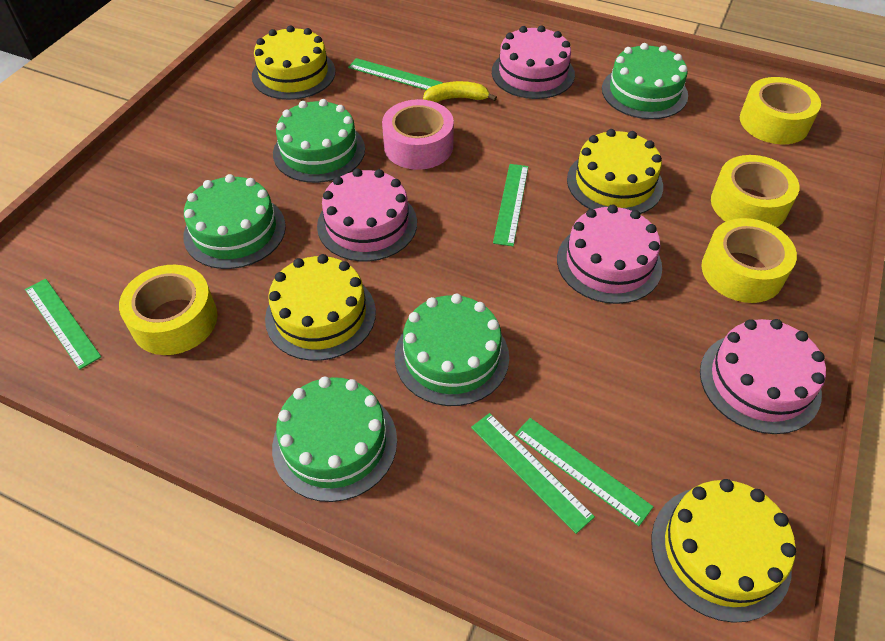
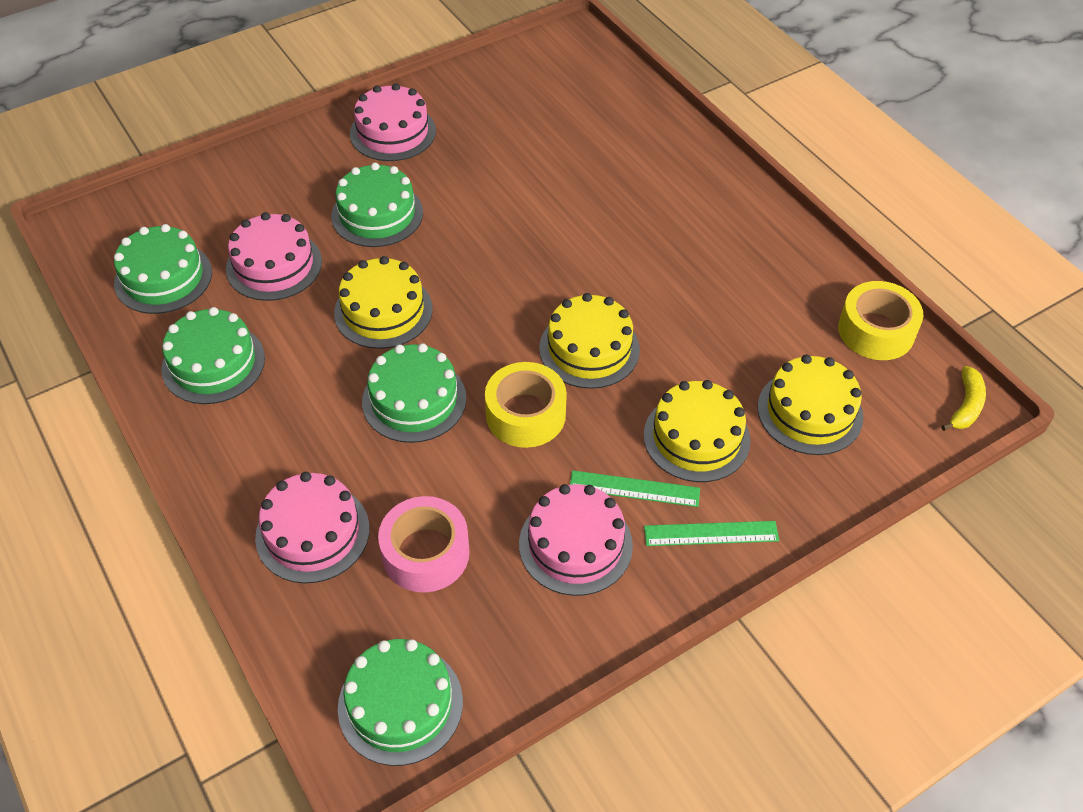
green ruler: 5 -> 2
yellow tape: 4 -> 2

